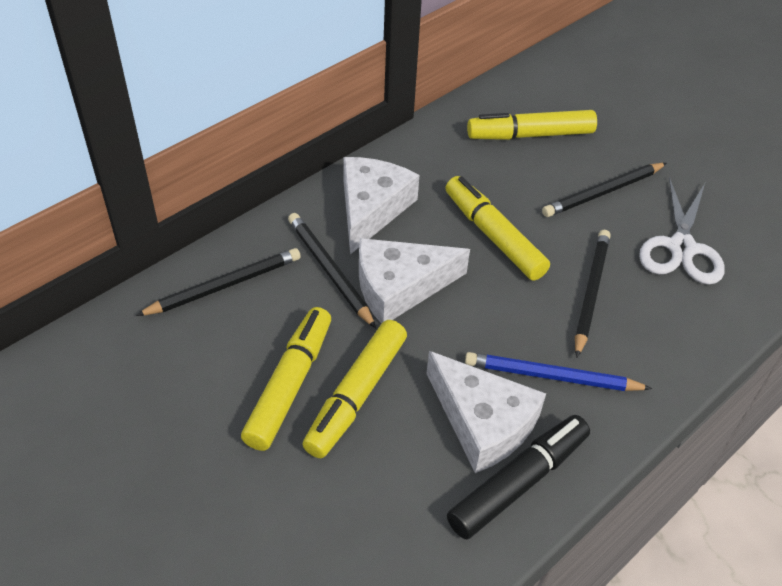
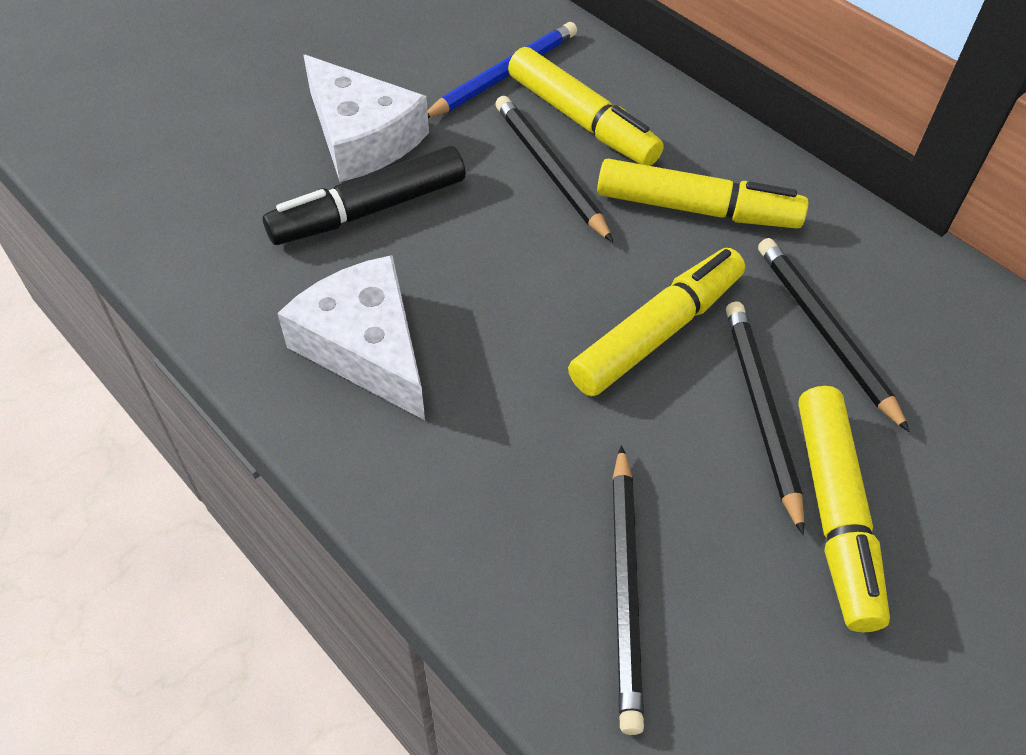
white cheese: 3 -> 2
white scissors: 1 -> 0

